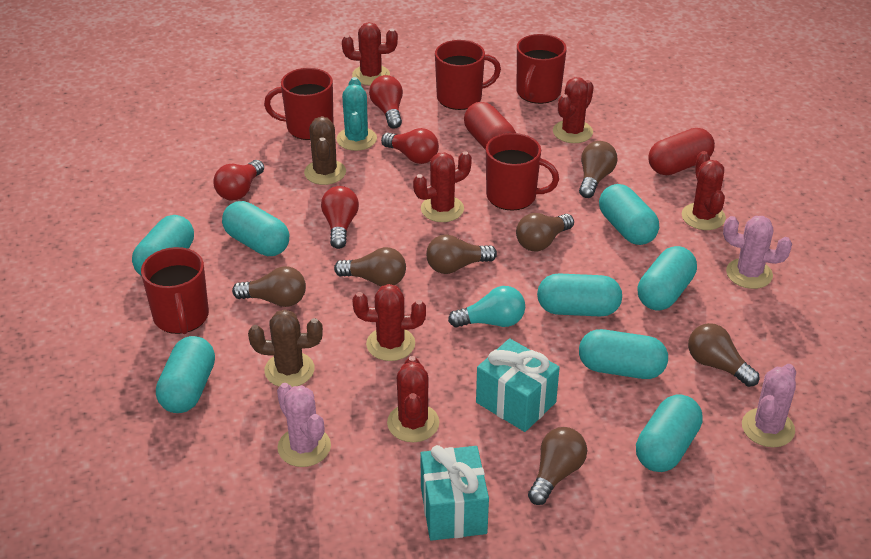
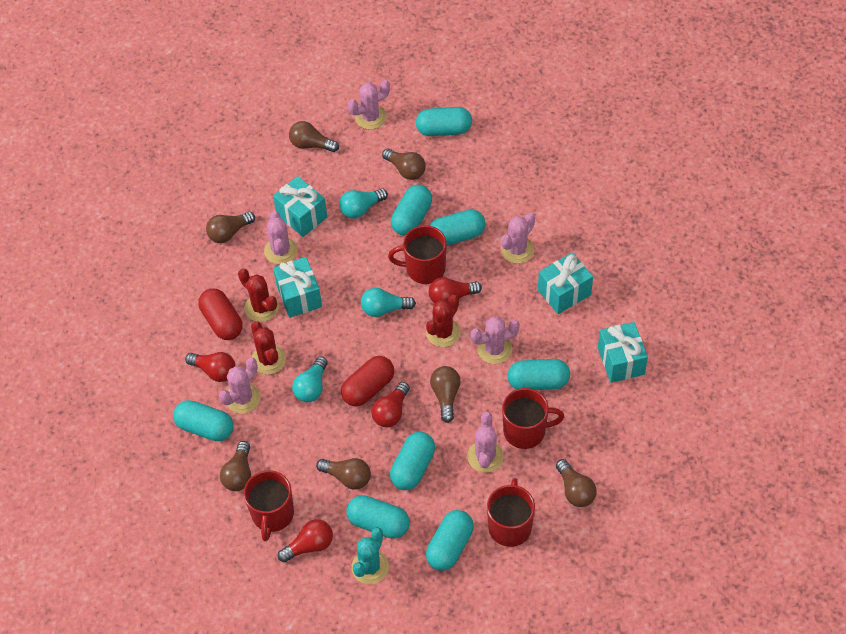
brown cactus: 2 -> 0
pink cactus: 3 -> 6
red cactus: 6 -> 3
red mug: 5 -> 4
turquoise gift: 2 -> 4
turquoise light bulb: 1 -> 3

